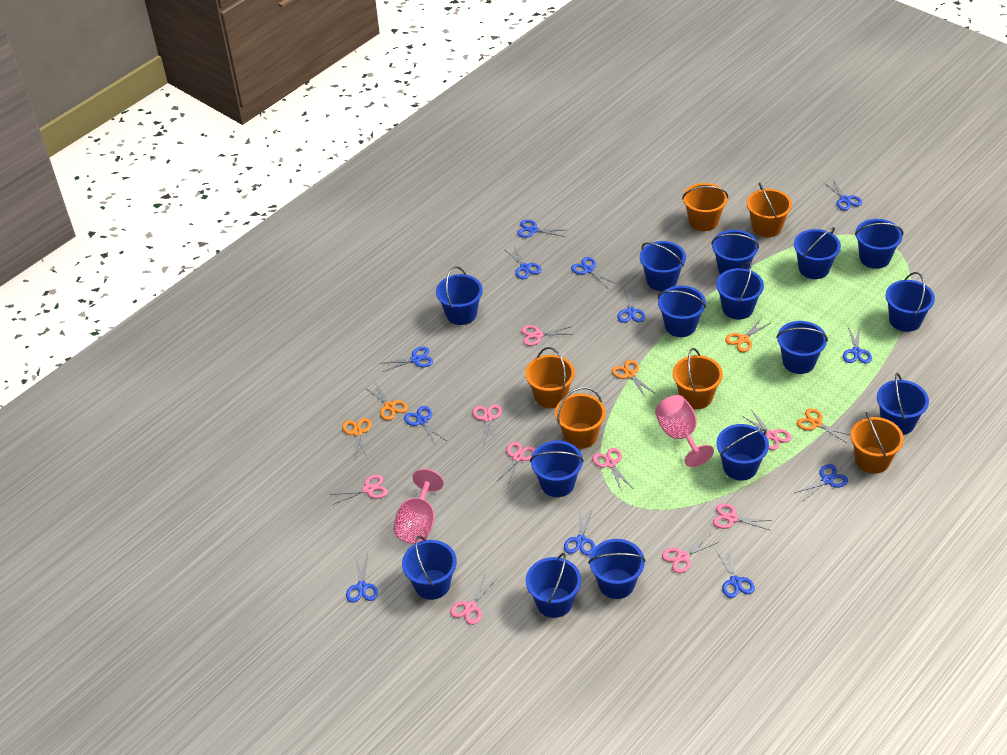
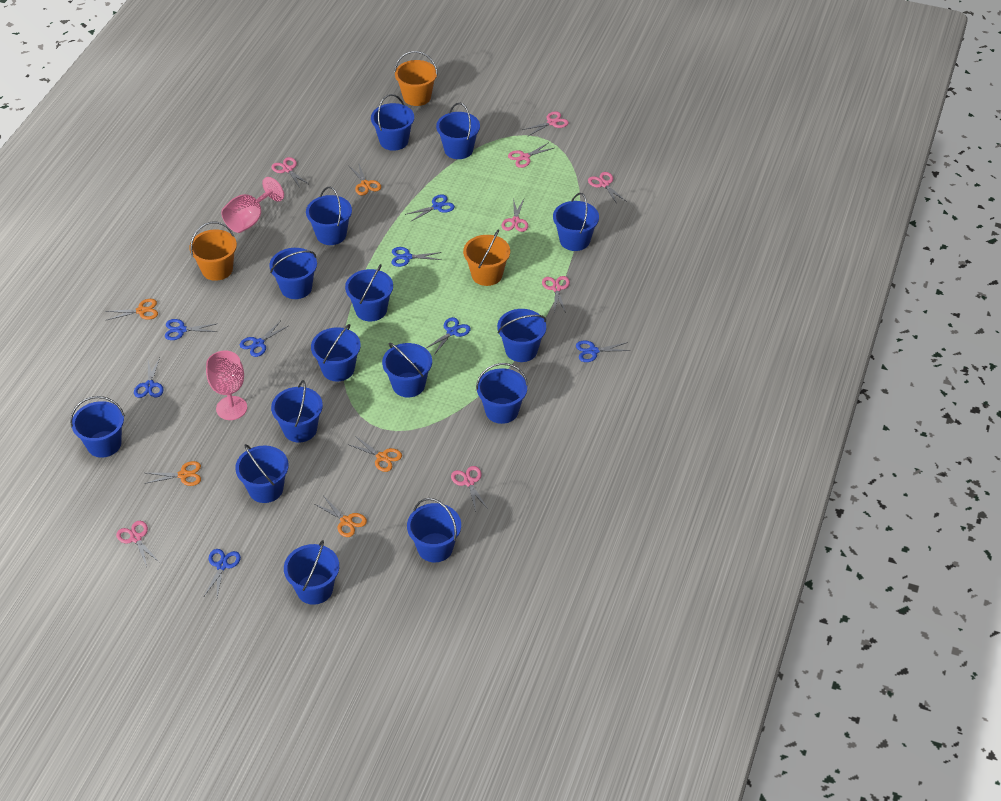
blue scissors: 12 -> 8
orange bucket: 6 -> 3
pink scissors: 9 -> 8

